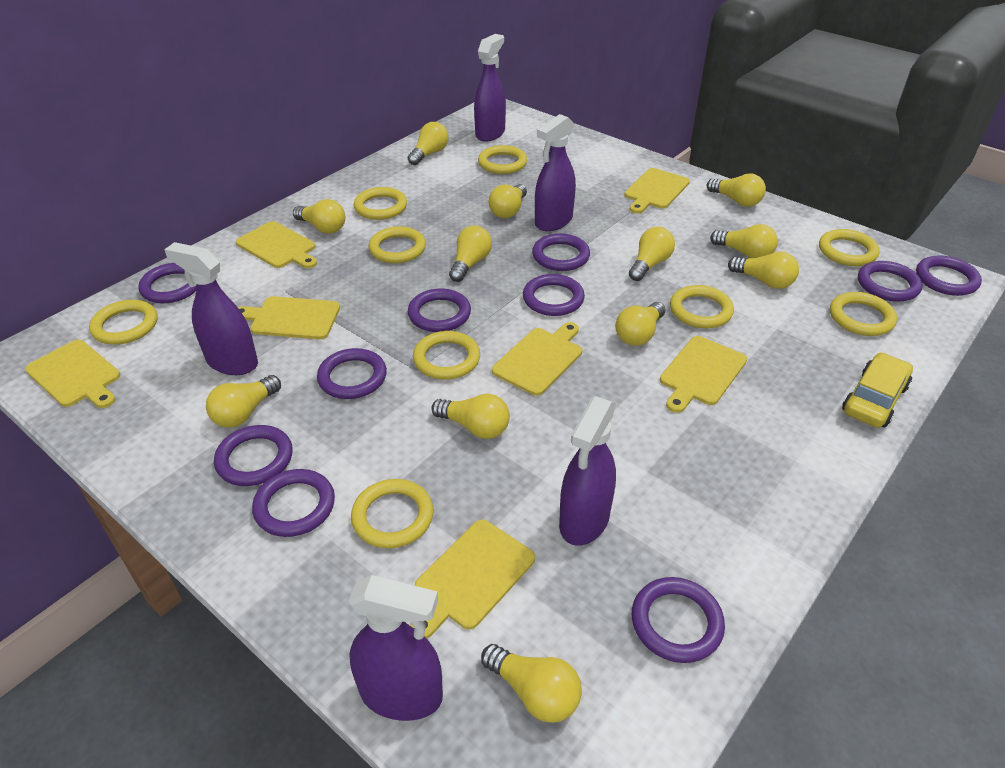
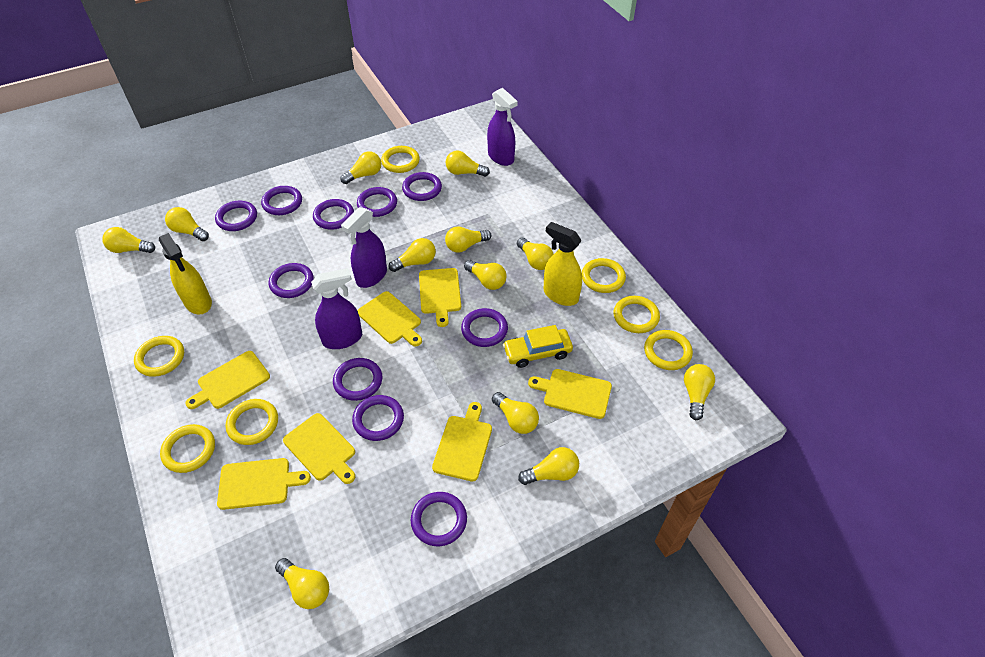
purple spray bottle: 5 -> 3
yellow ring: 9 -> 7
yellow spray bottle: 0 -> 2

